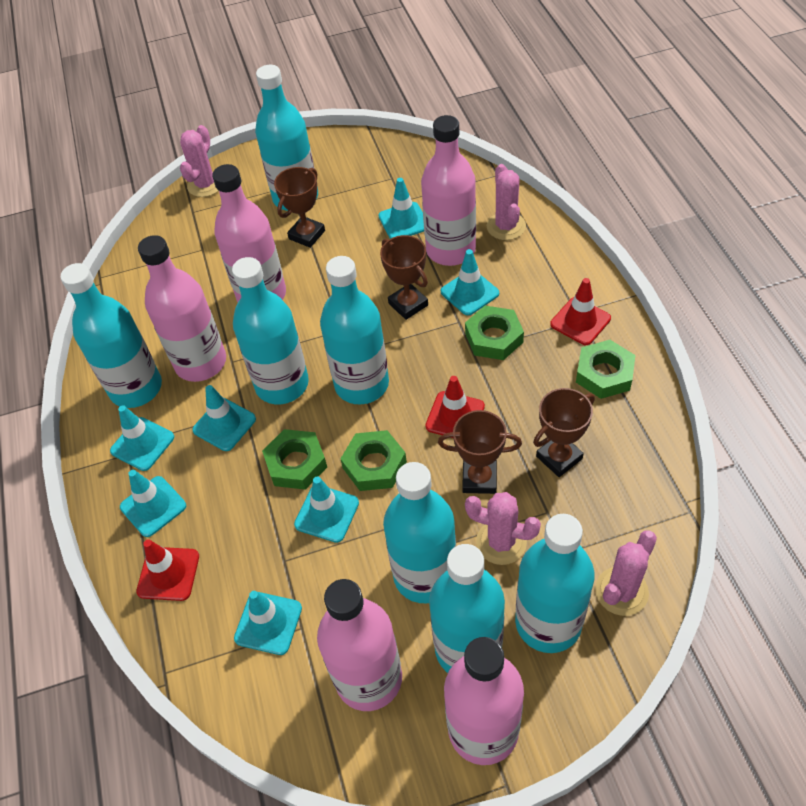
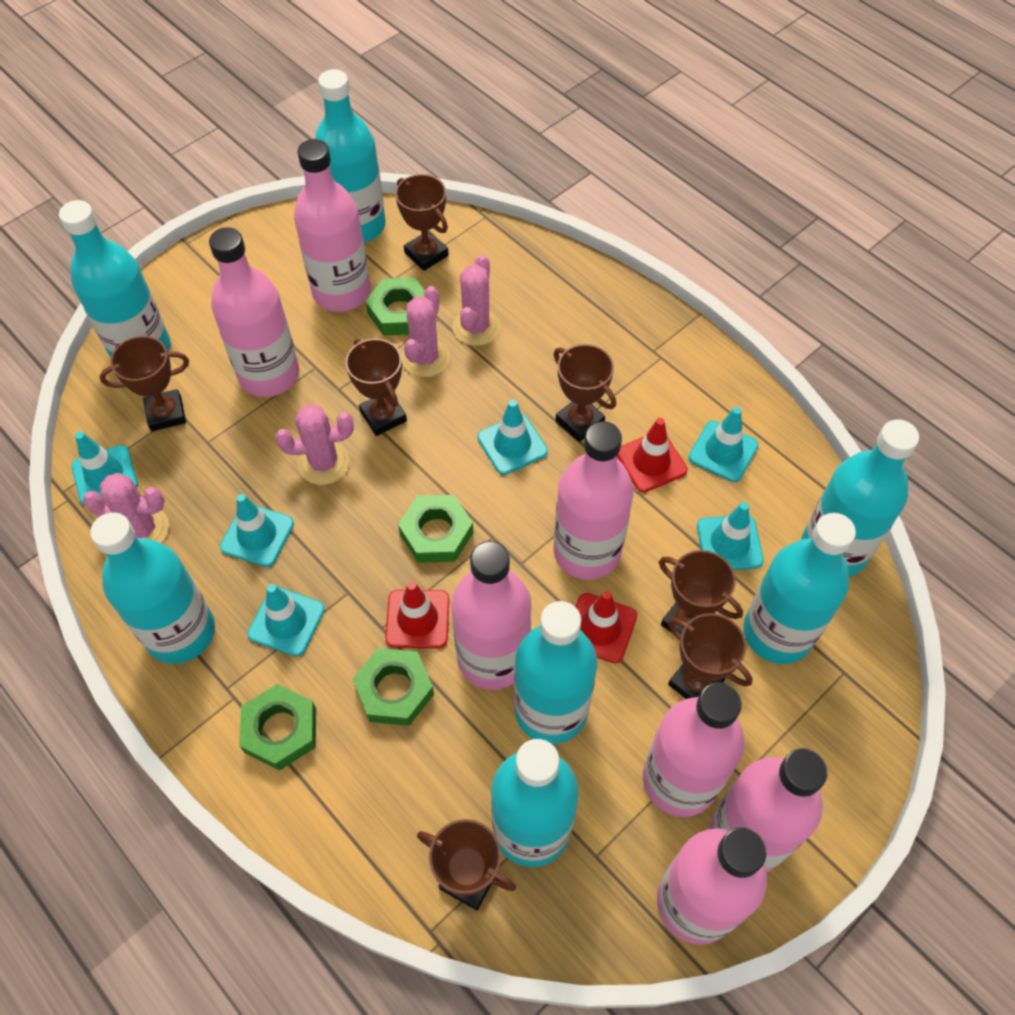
brown trophy: 4 -> 7
pink bottle: 5 -> 7
turquoise traffic cone: 7 -> 6

